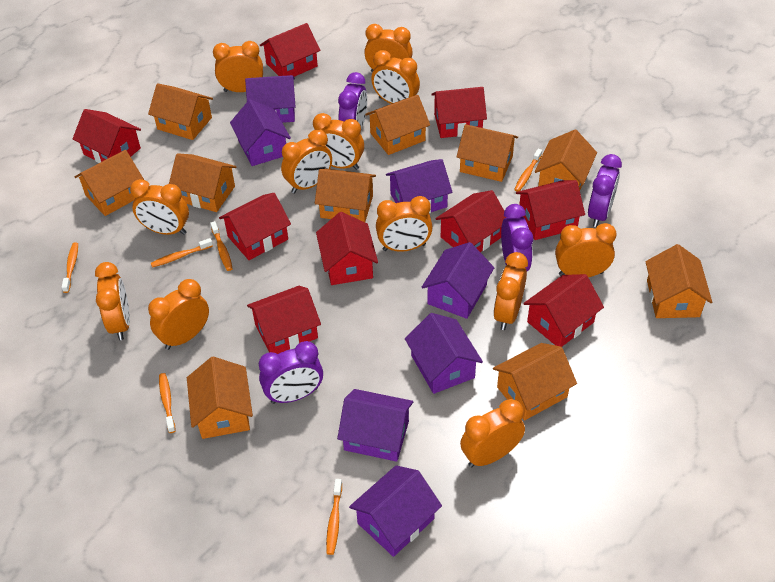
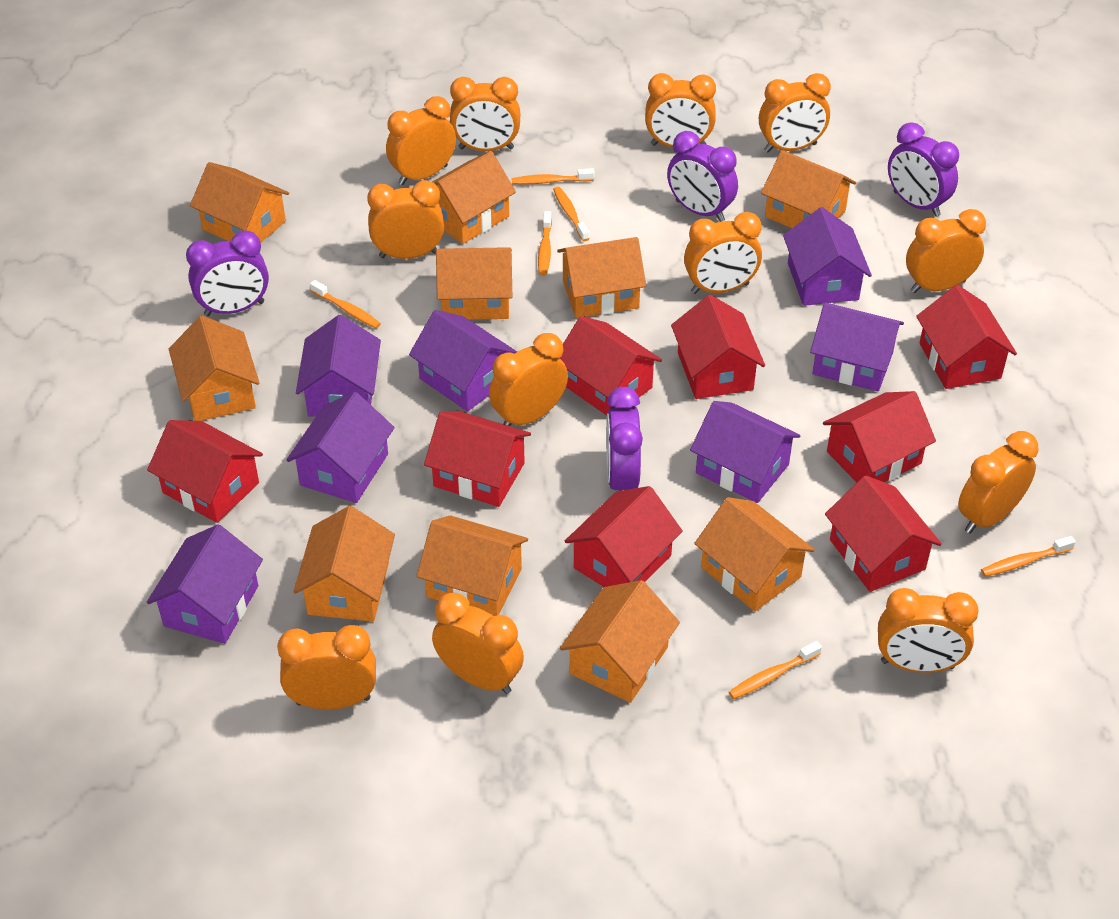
red house: 9 -> 8

